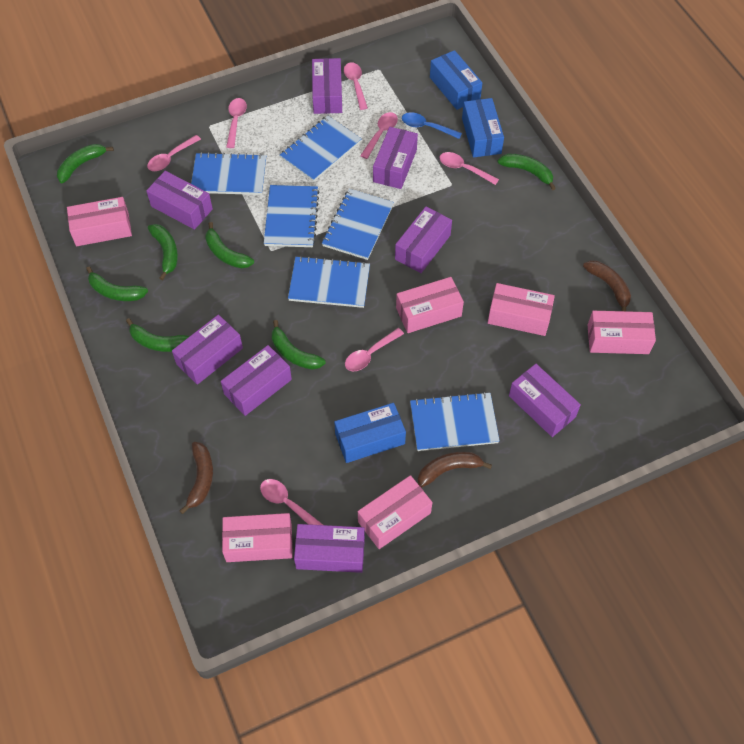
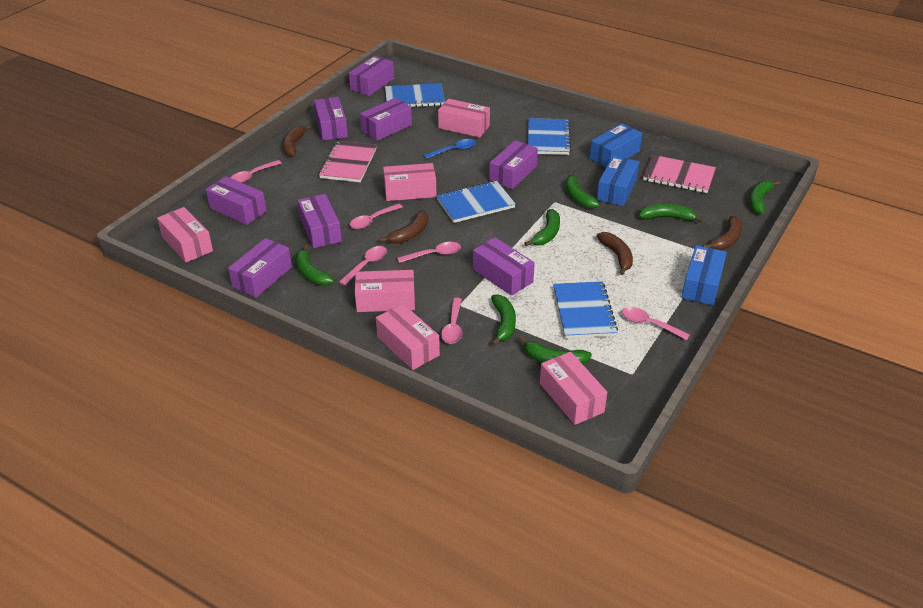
blue notebook: 6 -> 4
brown banana: 3 -> 4
pink notebook: 0 -> 2
pink spoon: 7 -> 6

